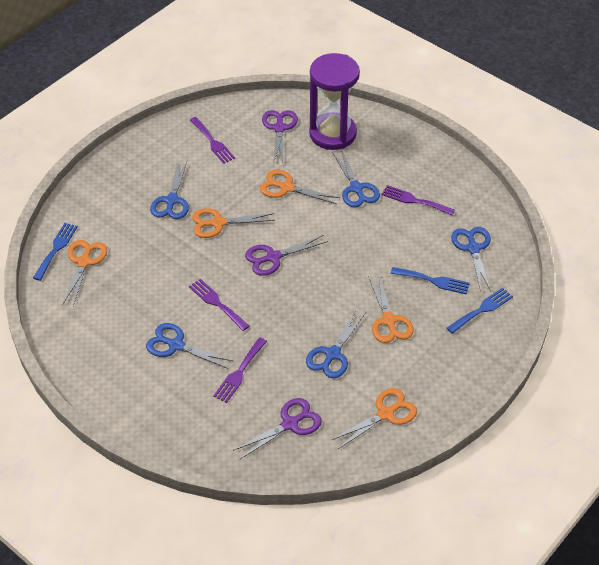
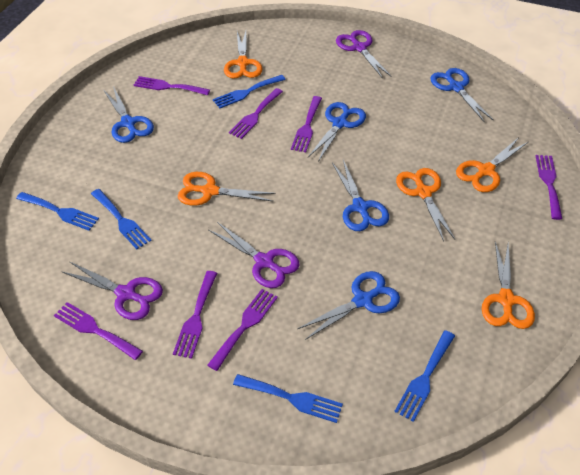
blue fork: 3 -> 5
purple fork: 4 -> 7
purple hourglass: 1 -> 0

